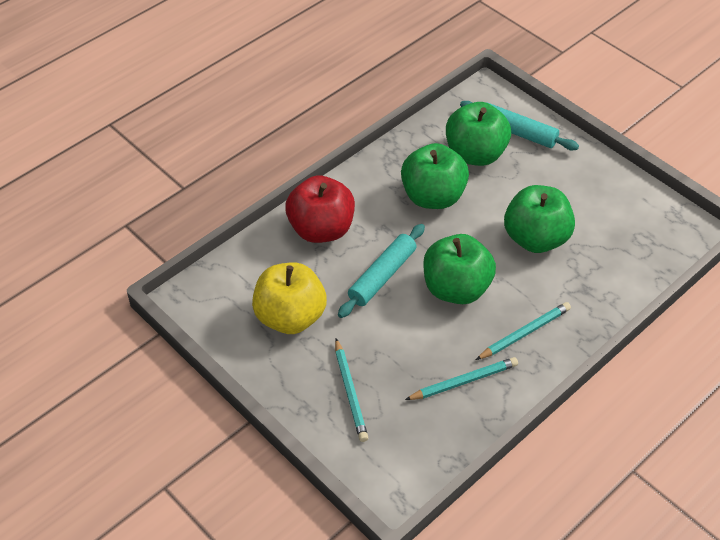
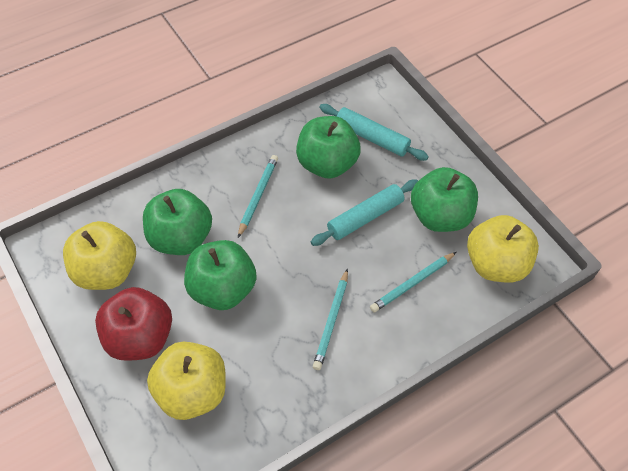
yellow apple: 1 -> 3

